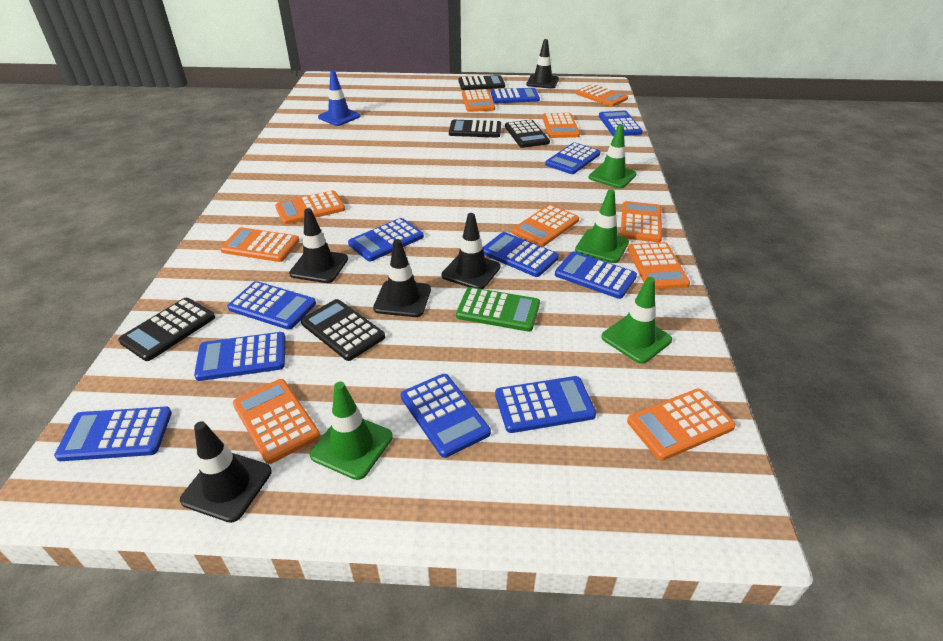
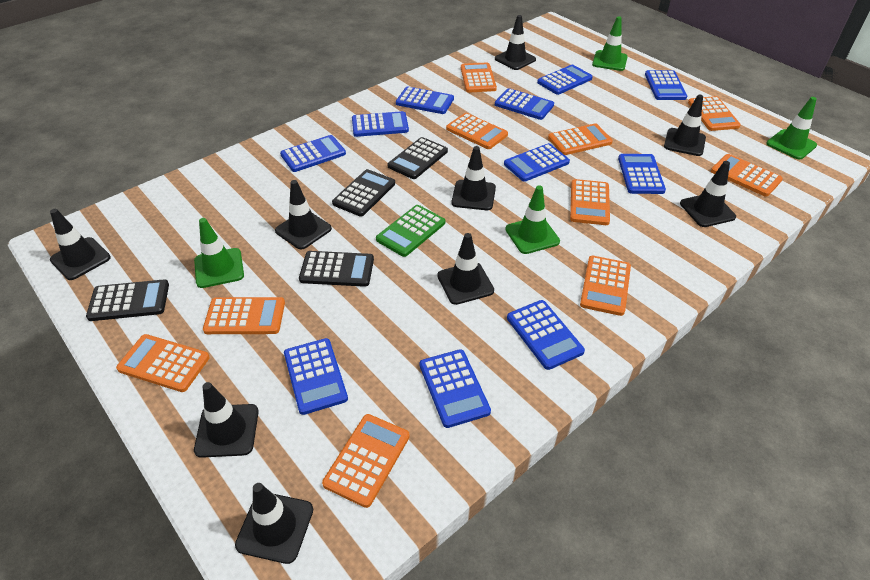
black calculator: 5 -> 4
black traffic cone: 5 -> 9
blue traffic cone: 1 -> 0

